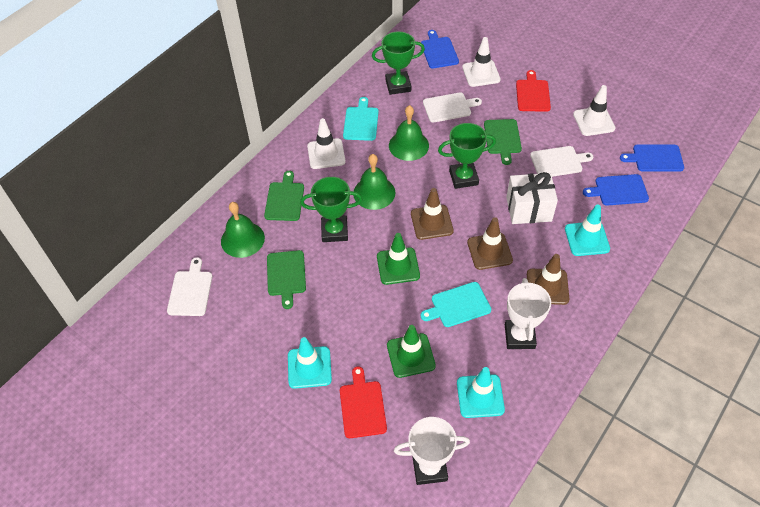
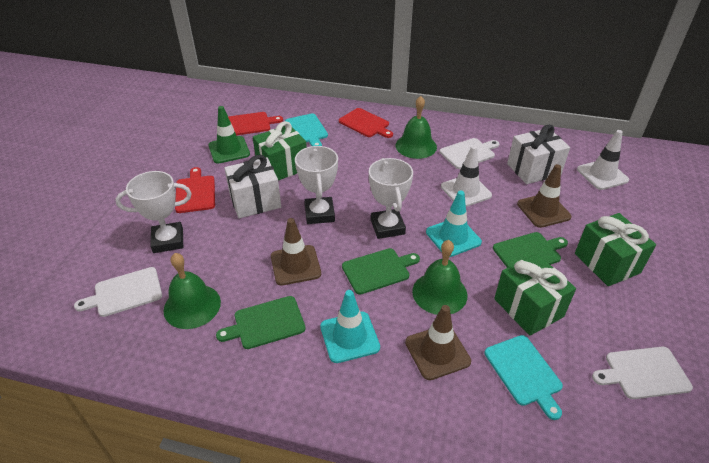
blue cutting board: 3 -> 0
green gift: 0 -> 3
green traffic cone: 2 -> 1
green trophy: 3 -> 0
red cutting board: 2 -> 3
turquoise traffic cone: 3 -> 2
white gift: 1 -> 2
white traffic cone: 3 -> 2
white trophy: 2 -> 3

